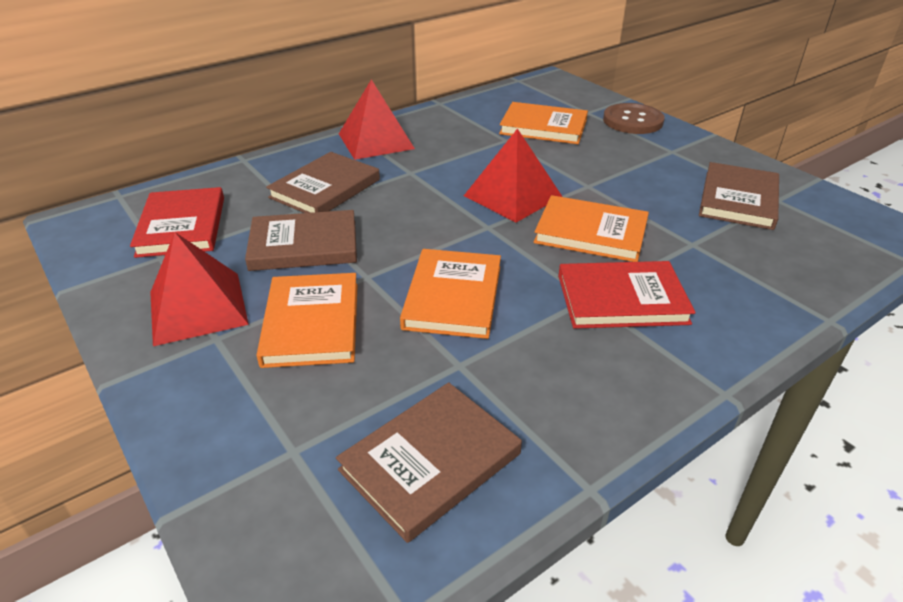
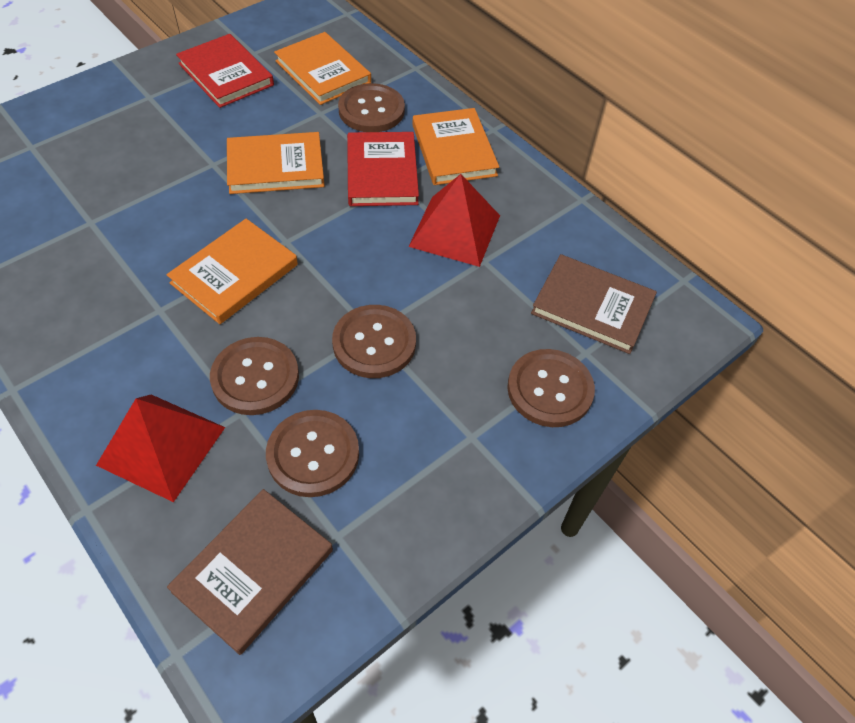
brown book: 4 -> 2
brown button: 1 -> 5
red pyramid: 3 -> 2

